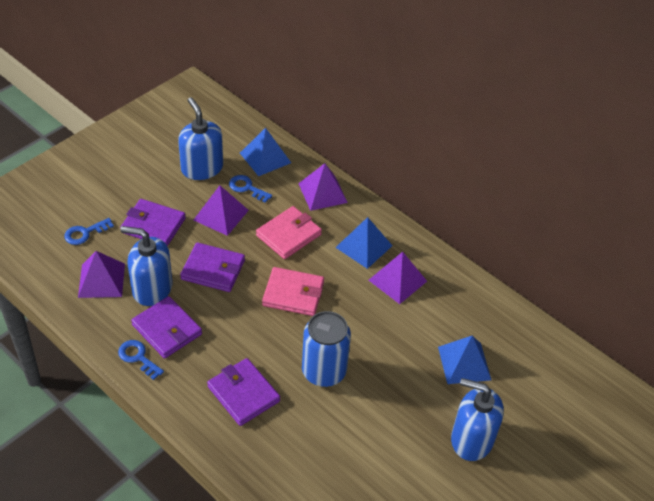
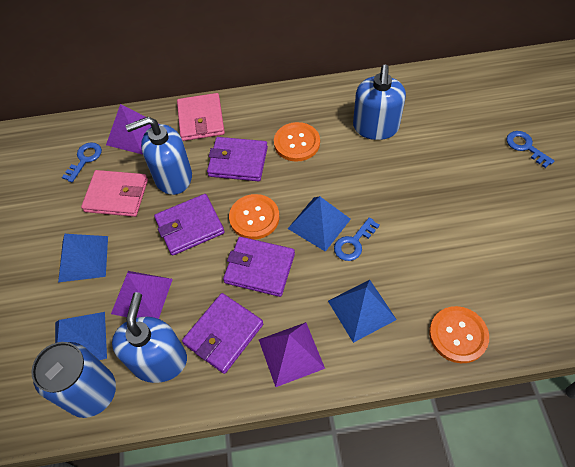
blue pyramid: 3 -> 4
orange button: 0 -> 3
purple pyramid: 4 -> 3

